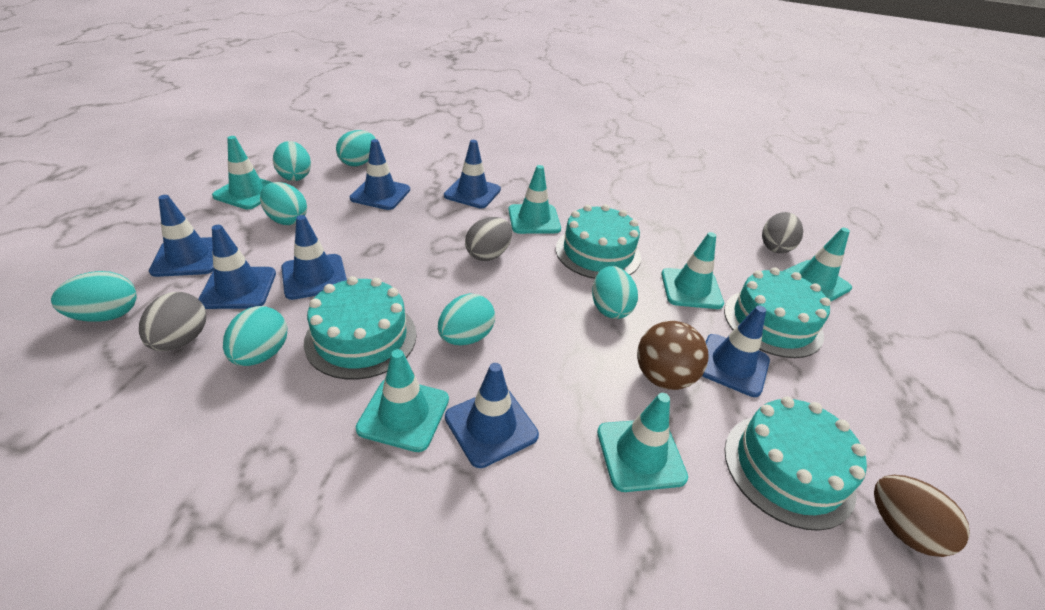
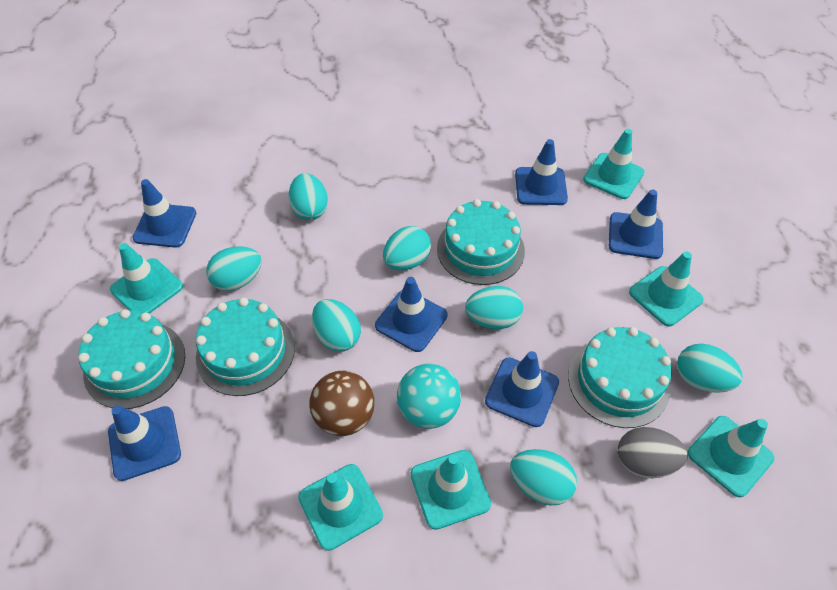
blue traffic cone: 7 -> 6
brown egg: 1 -> 0
grey egg: 3 -> 1
turquoise ball: 0 -> 1

